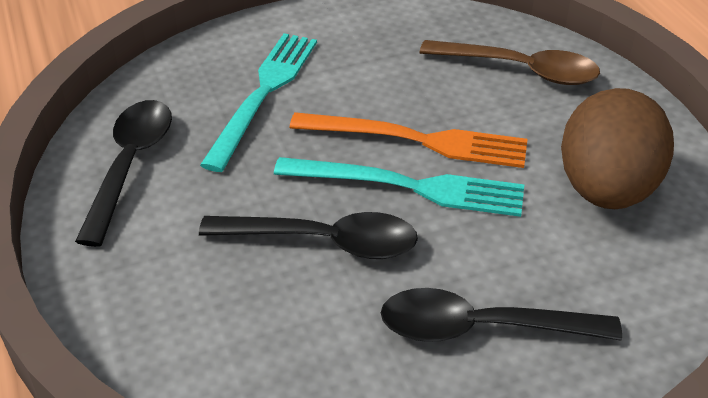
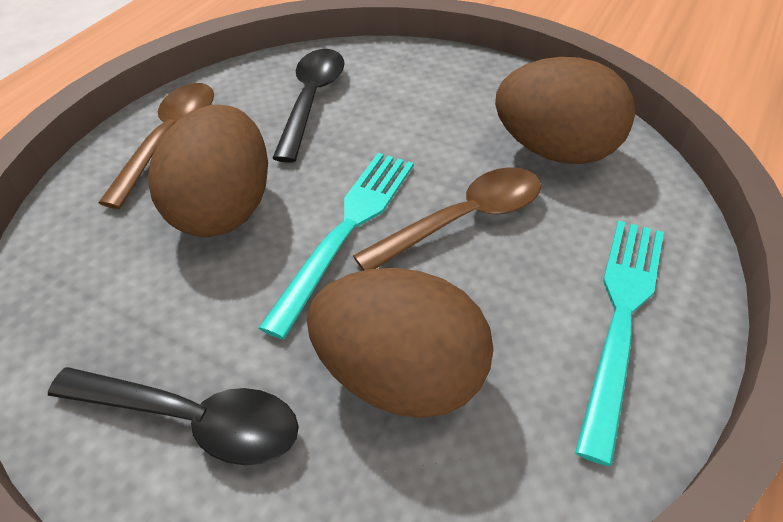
black spoon: 3 -> 2
brown egg: 1 -> 3
brown spoon: 1 -> 2
orange fork: 1 -> 0

